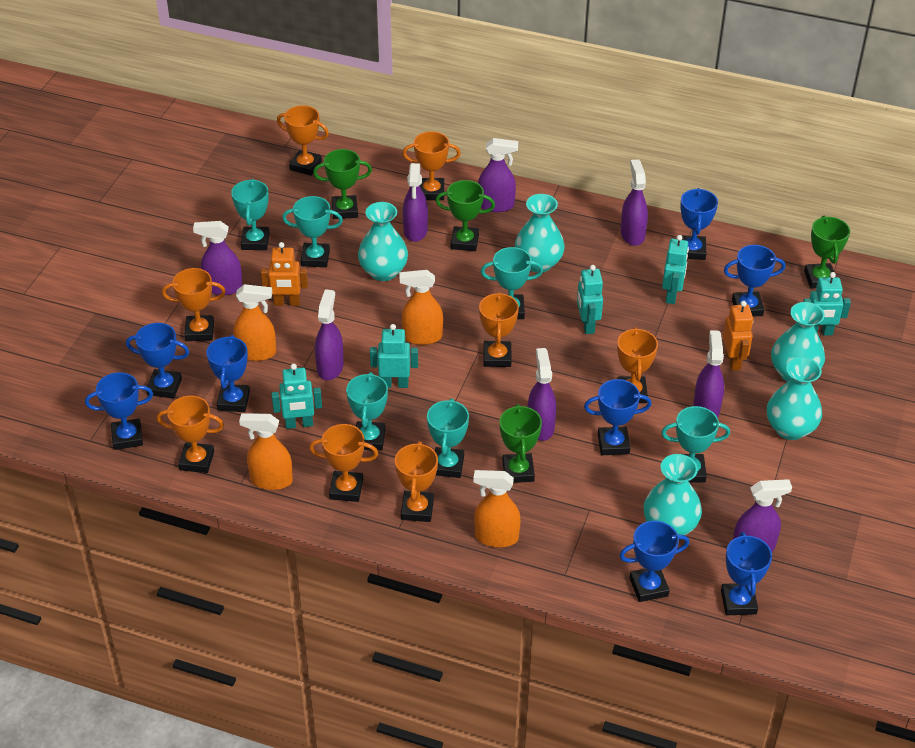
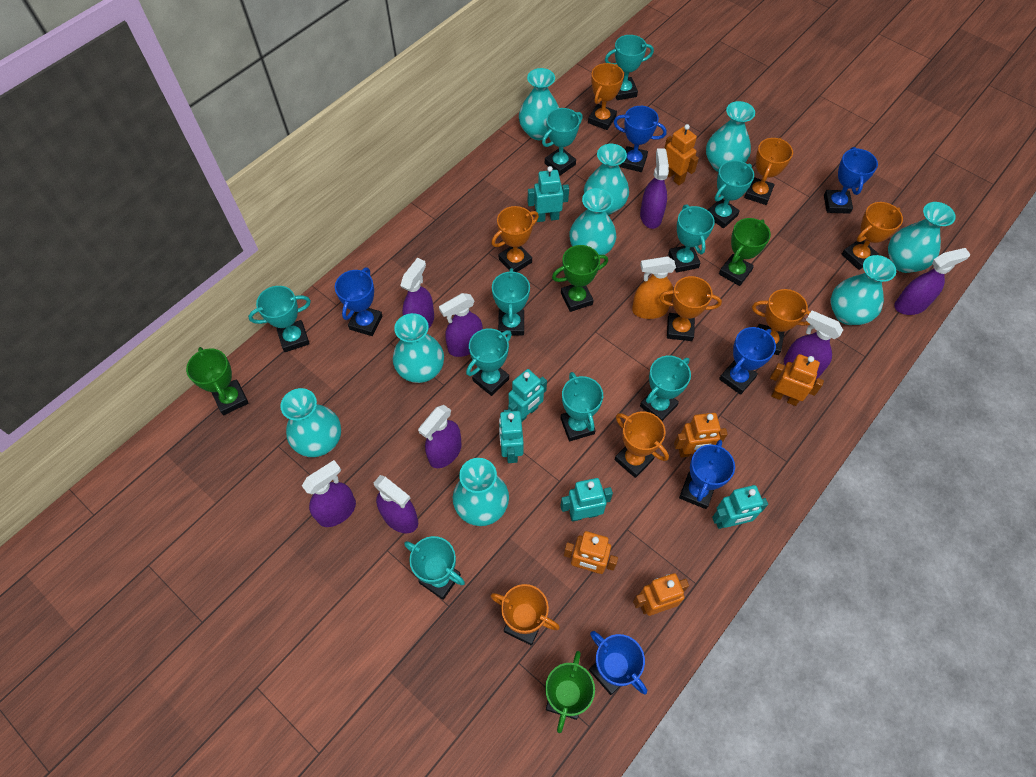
blue trophy: 8 -> 6
orange robot: 2 -> 5
orange spray bottle: 4 -> 1
turquoise trophy: 6 -> 10
turquoise vase: 5 -> 9

